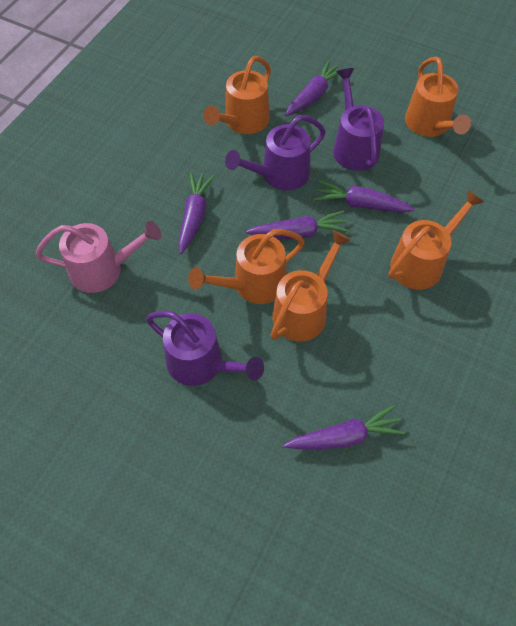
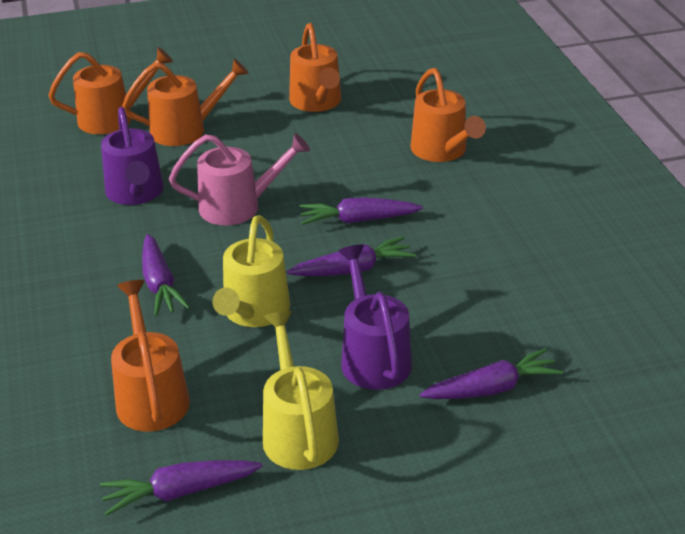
purple watering can: 3 -> 2
yellow watering can: 0 -> 2

